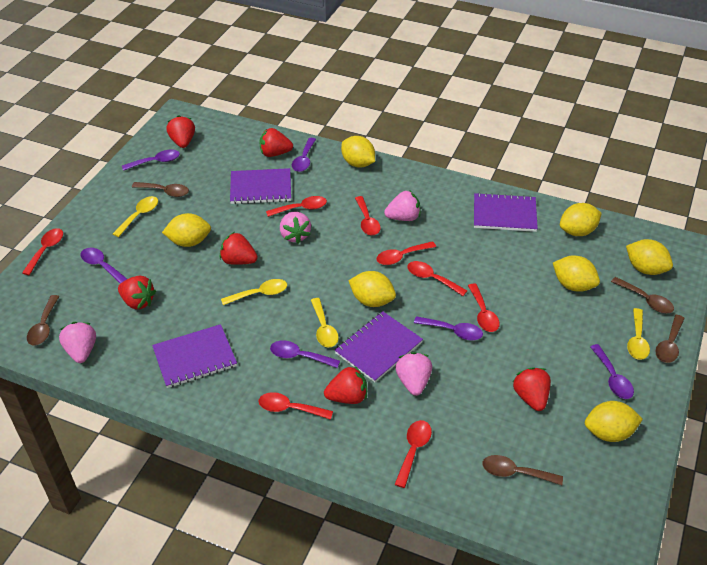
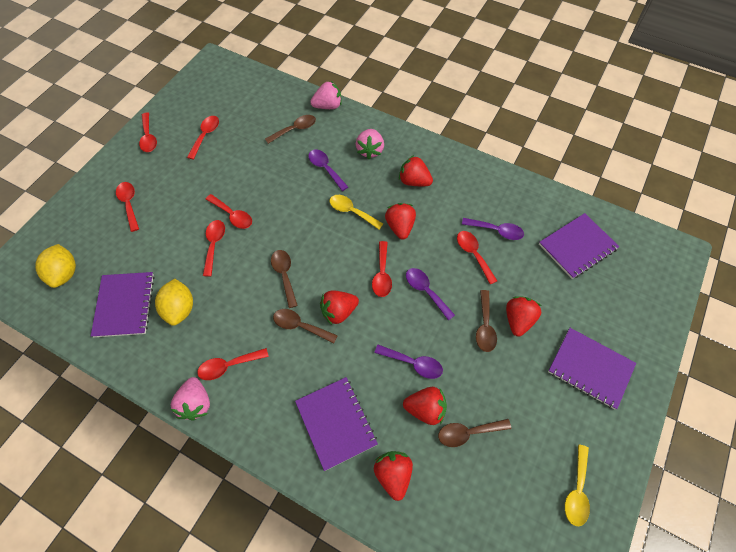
pink strawberry: 4 -> 3
purple spoon: 6 -> 4
yellow lemon: 7 -> 2
yellow spoon: 4 -> 2

